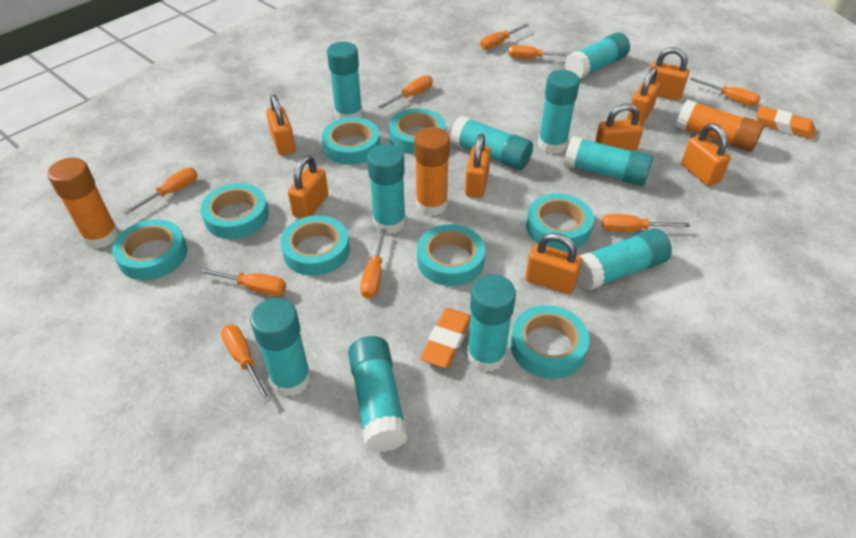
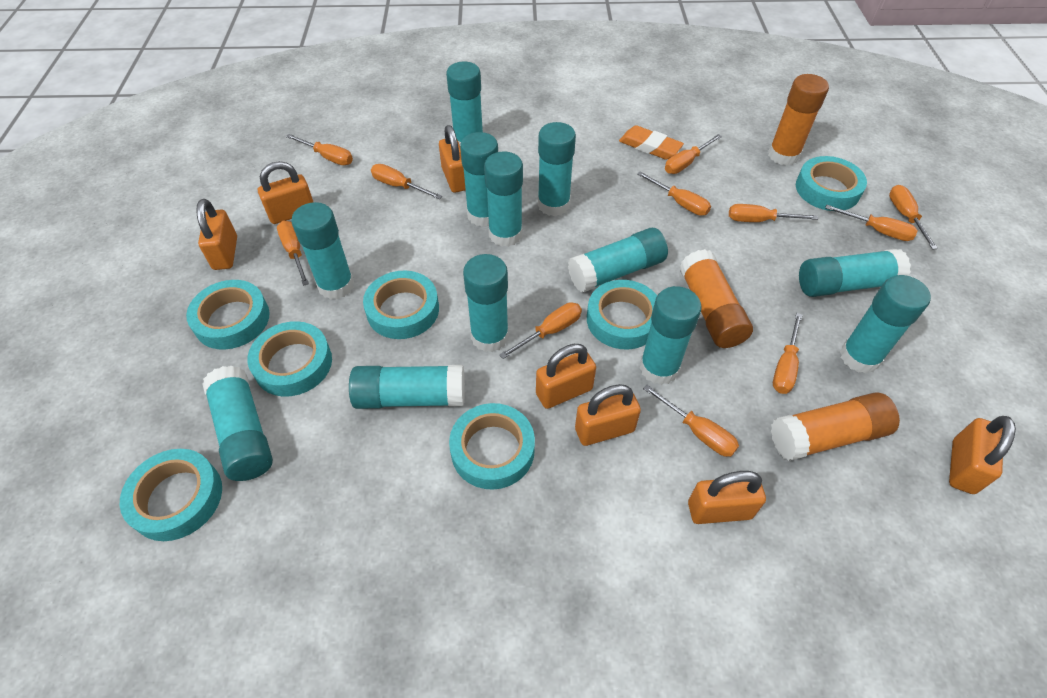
orange eraser: 2 -> 1
orange padlock: 8 -> 7
orange screwdriver: 9 -> 11
turquoise glue stick: 10 -> 12
turquoise tape: 8 -> 7

